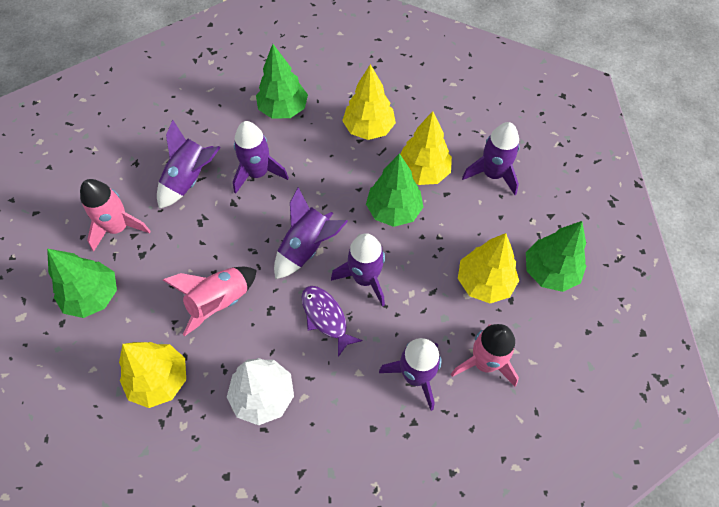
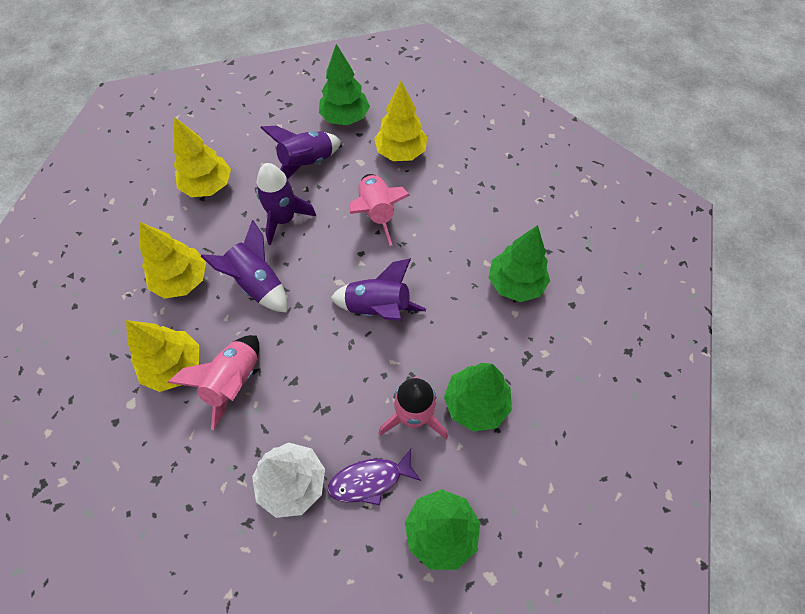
purple rocket: 6 -> 4

